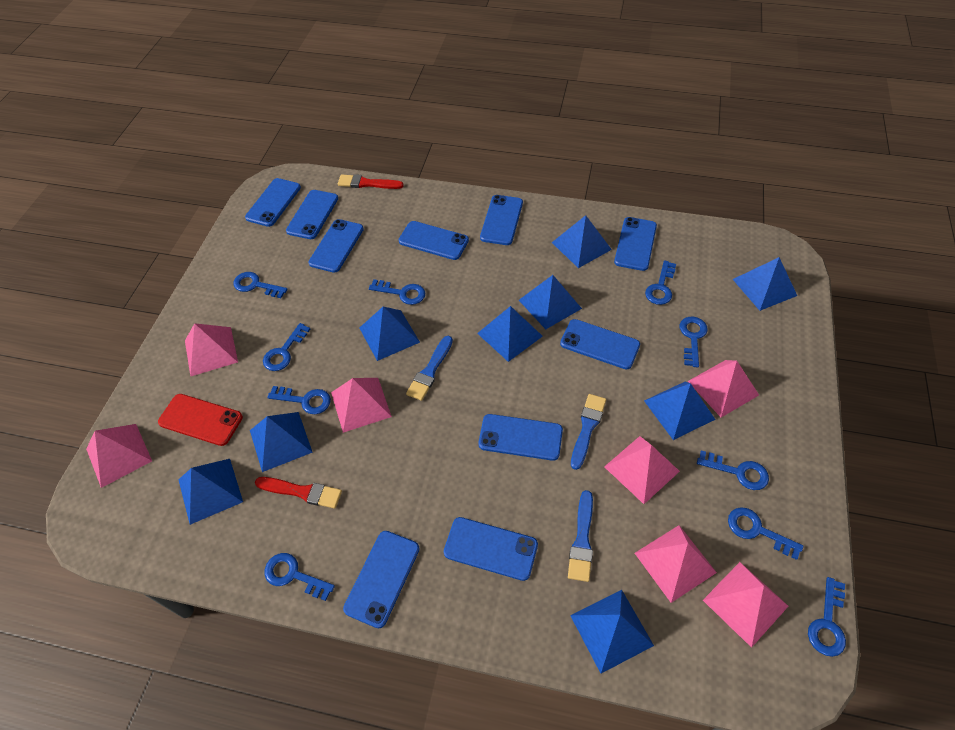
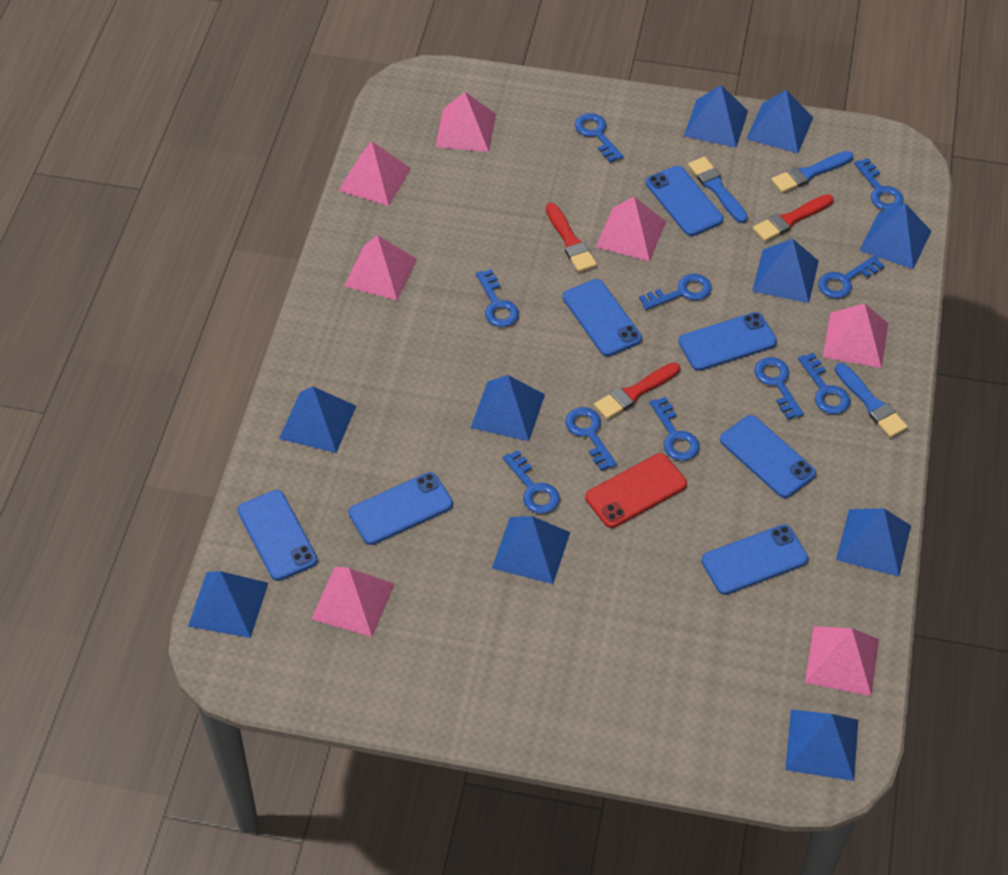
blue phone: 10 -> 7
blue pyramid: 9 -> 10
red brush: 2 -> 3

